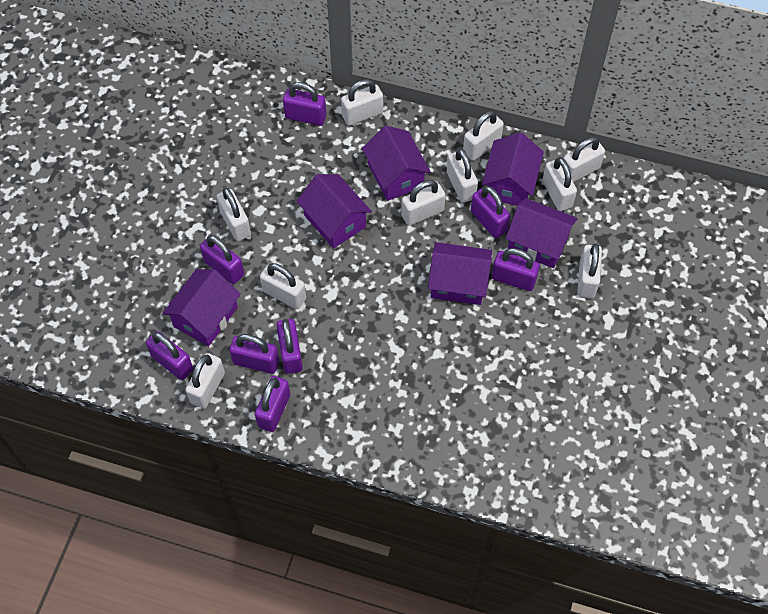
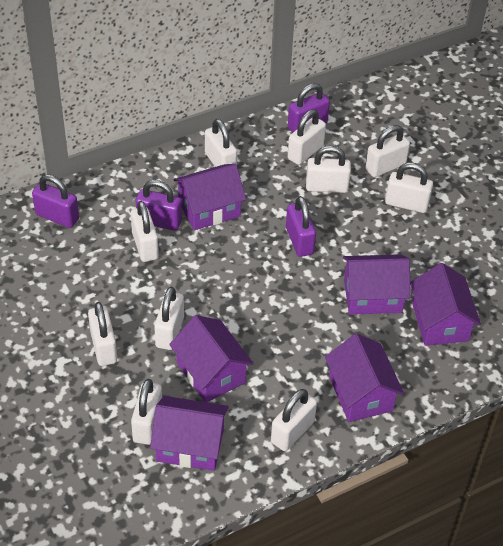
purple padlock: 8 -> 4

